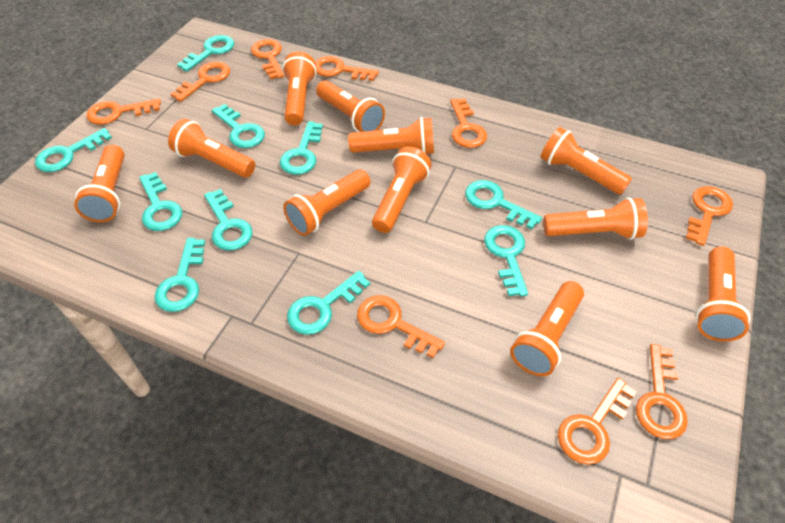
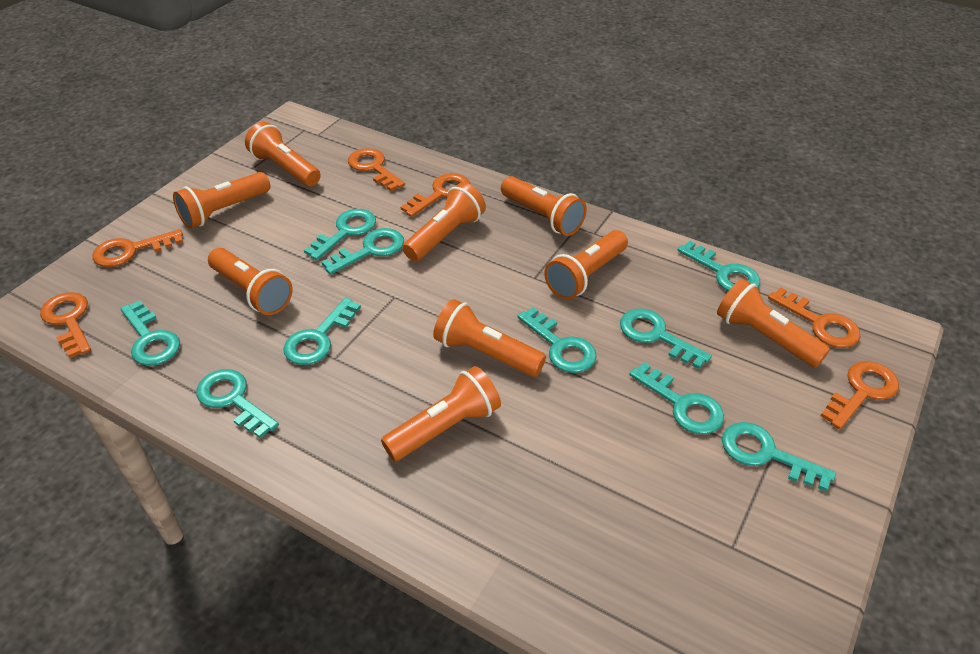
orange flashlight: 11 -> 9
orange key: 9 -> 6

